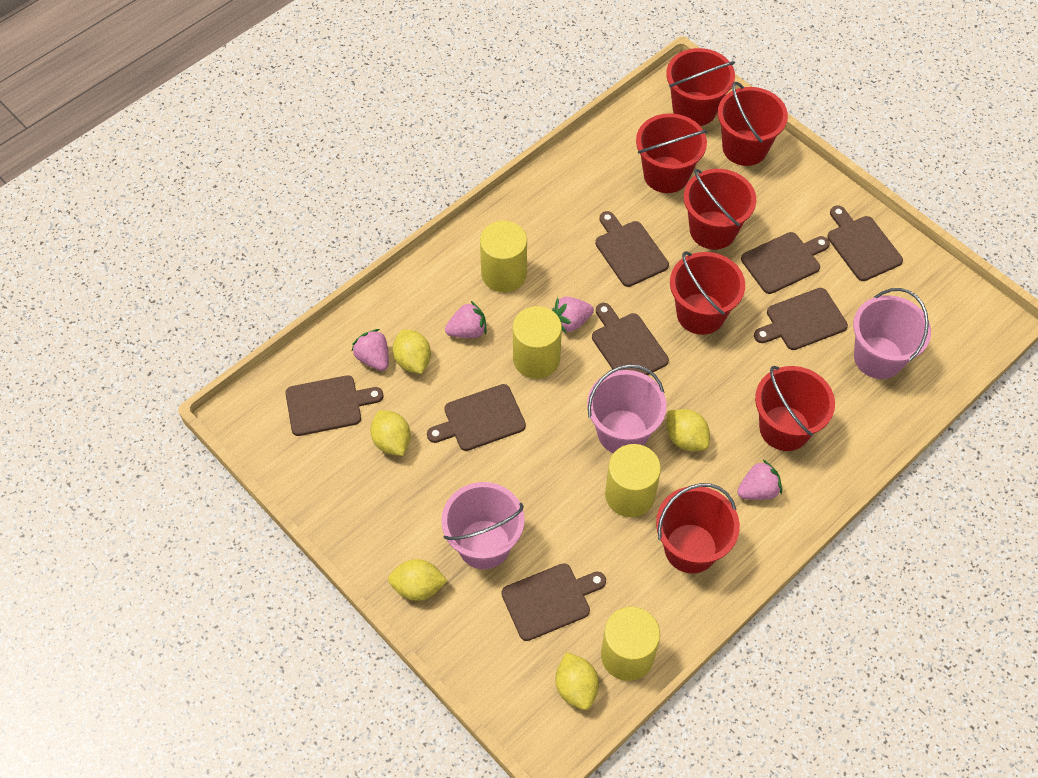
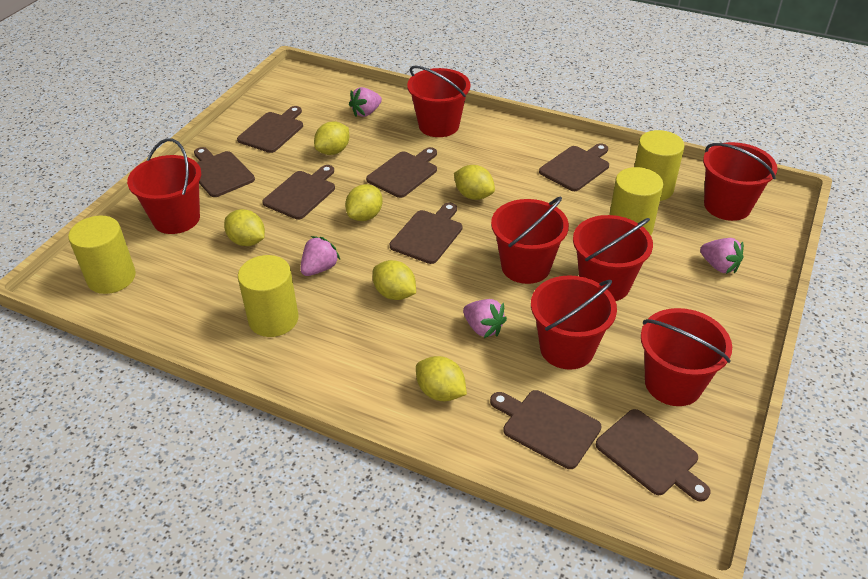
pink bucket: 3 -> 0
yellow lemon: 5 -> 6

